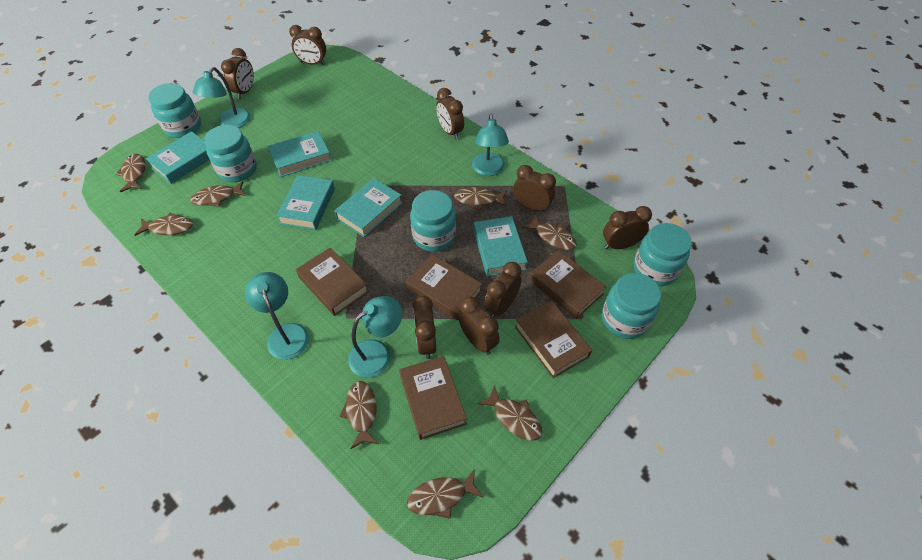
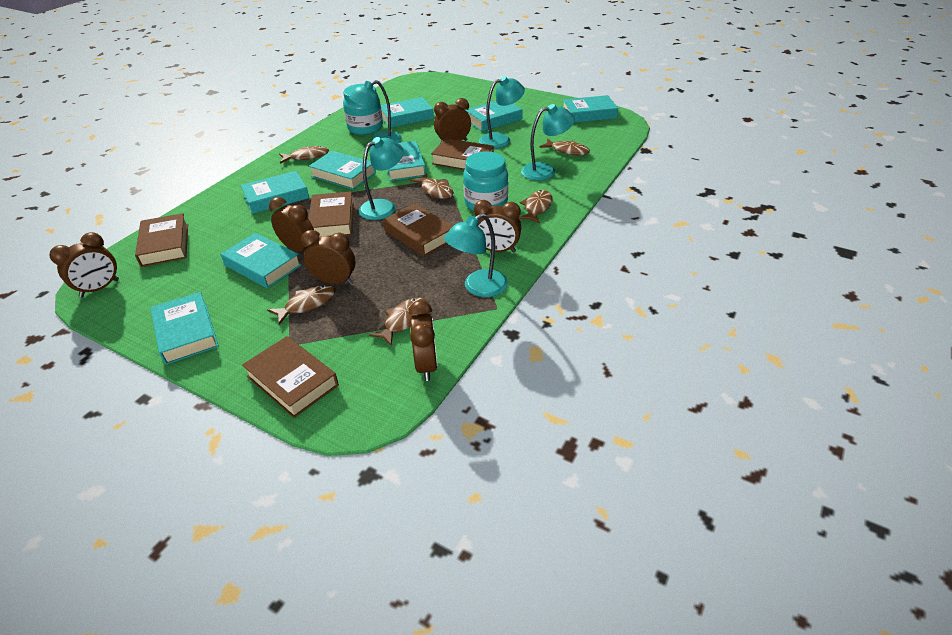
brown clock: 8 -> 6
brown fish: 8 -> 6
turquoise book: 5 -> 8
turquoise jar: 5 -> 2
turquoise lamp: 4 -> 5

